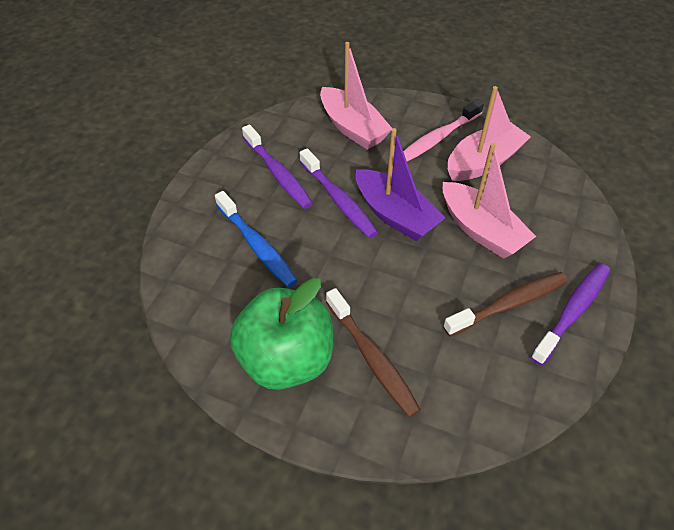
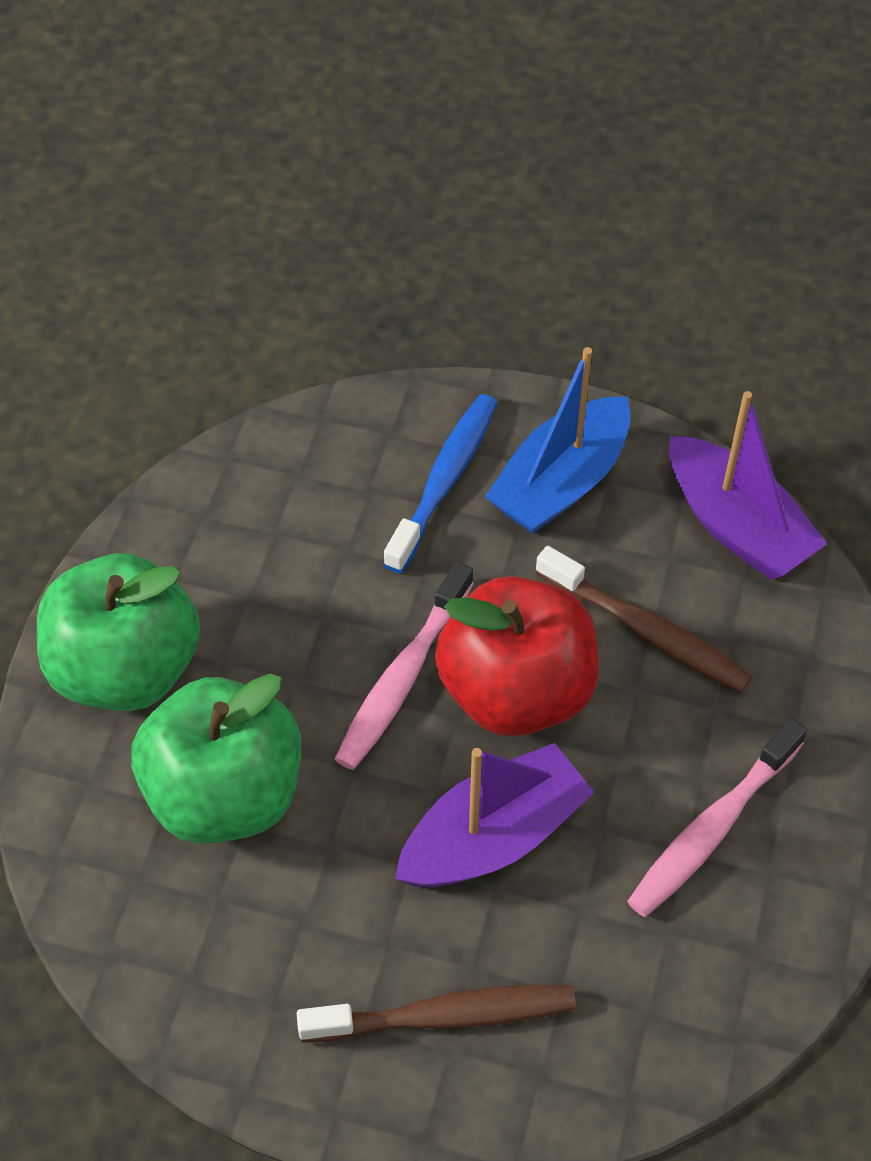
blue boat: 0 -> 1
green apple: 1 -> 2
pink boat: 3 -> 0
pink toothbrush: 1 -> 2
purple boat: 1 -> 2
purple toothbrush: 3 -> 0
red apple: 0 -> 1

